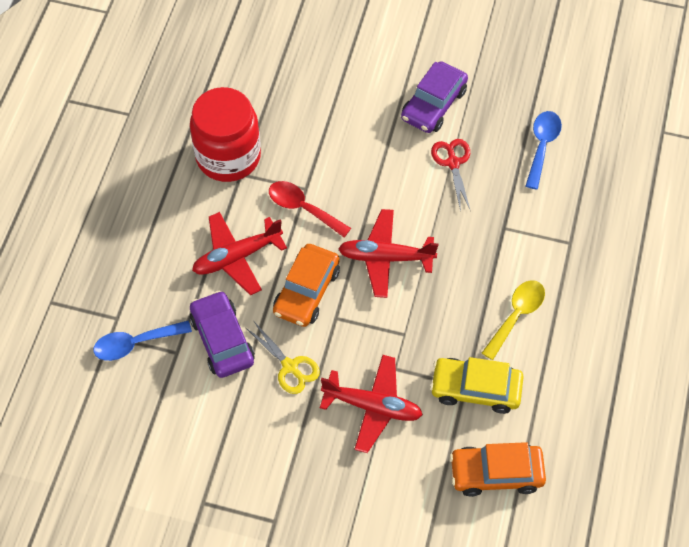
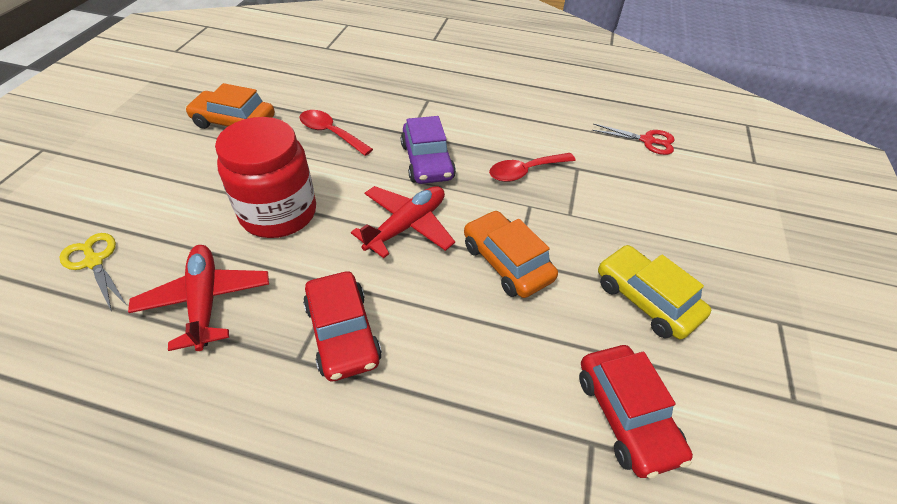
blue spoon: 2 -> 0
purple car: 2 -> 1
red car: 0 -> 2
red plane: 3 -> 2
red spoon: 1 -> 2
yellow spoon: 1 -> 0

